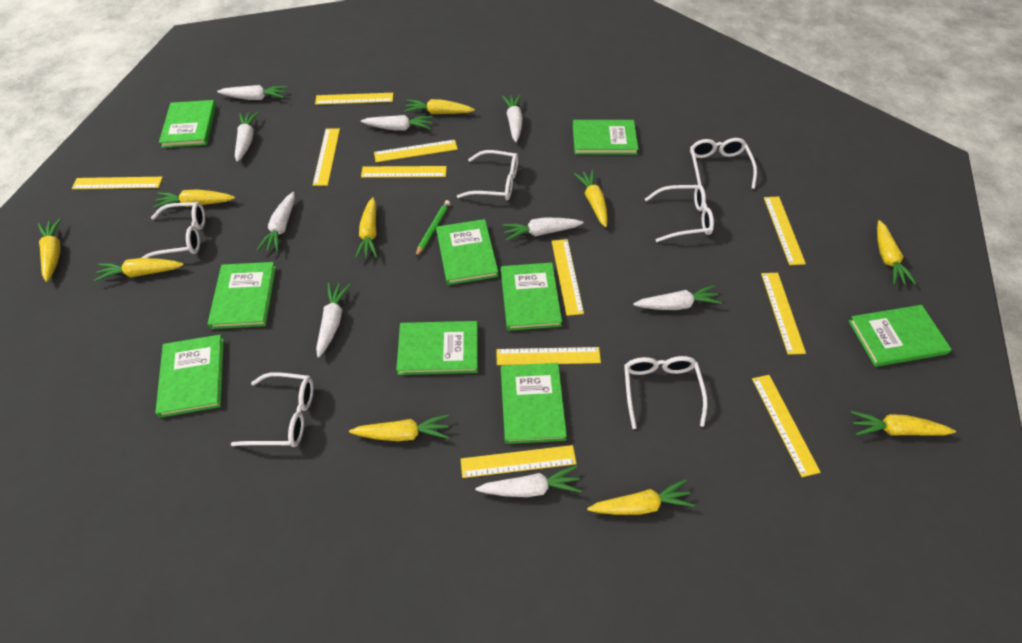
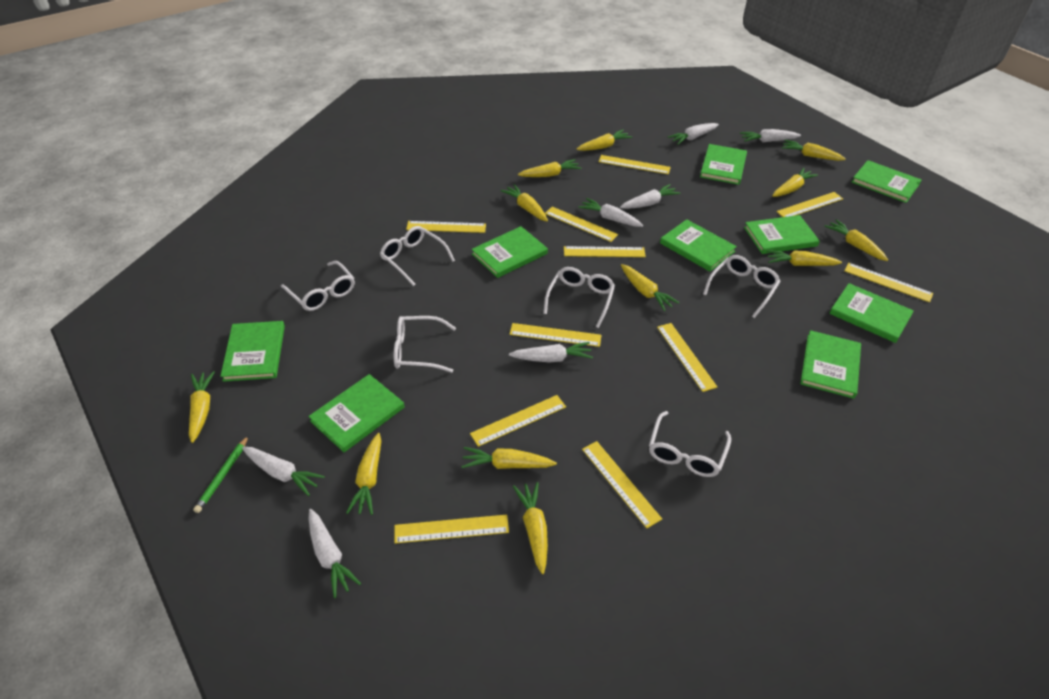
white carrot: 9 -> 7
yellow carrot: 10 -> 12

